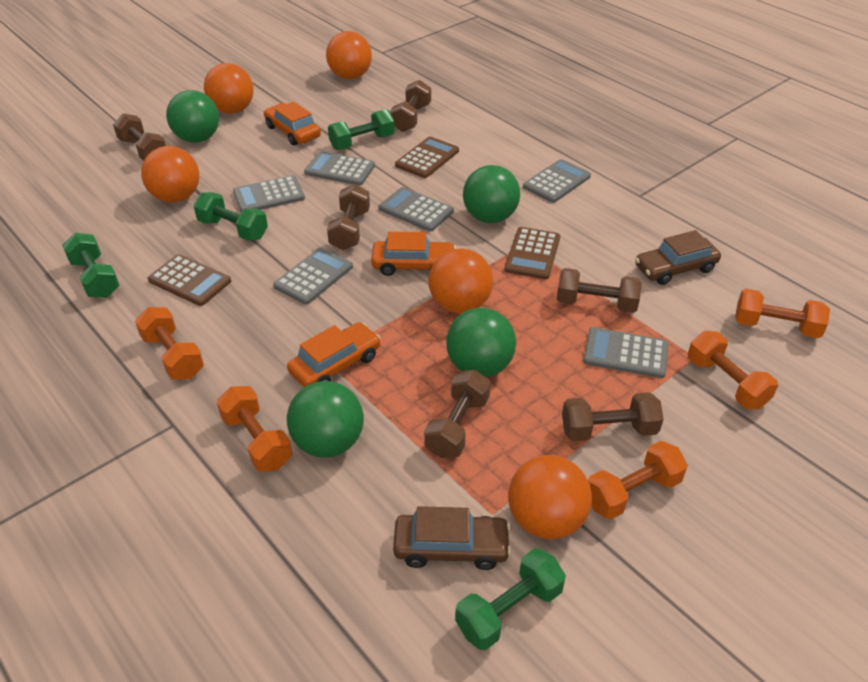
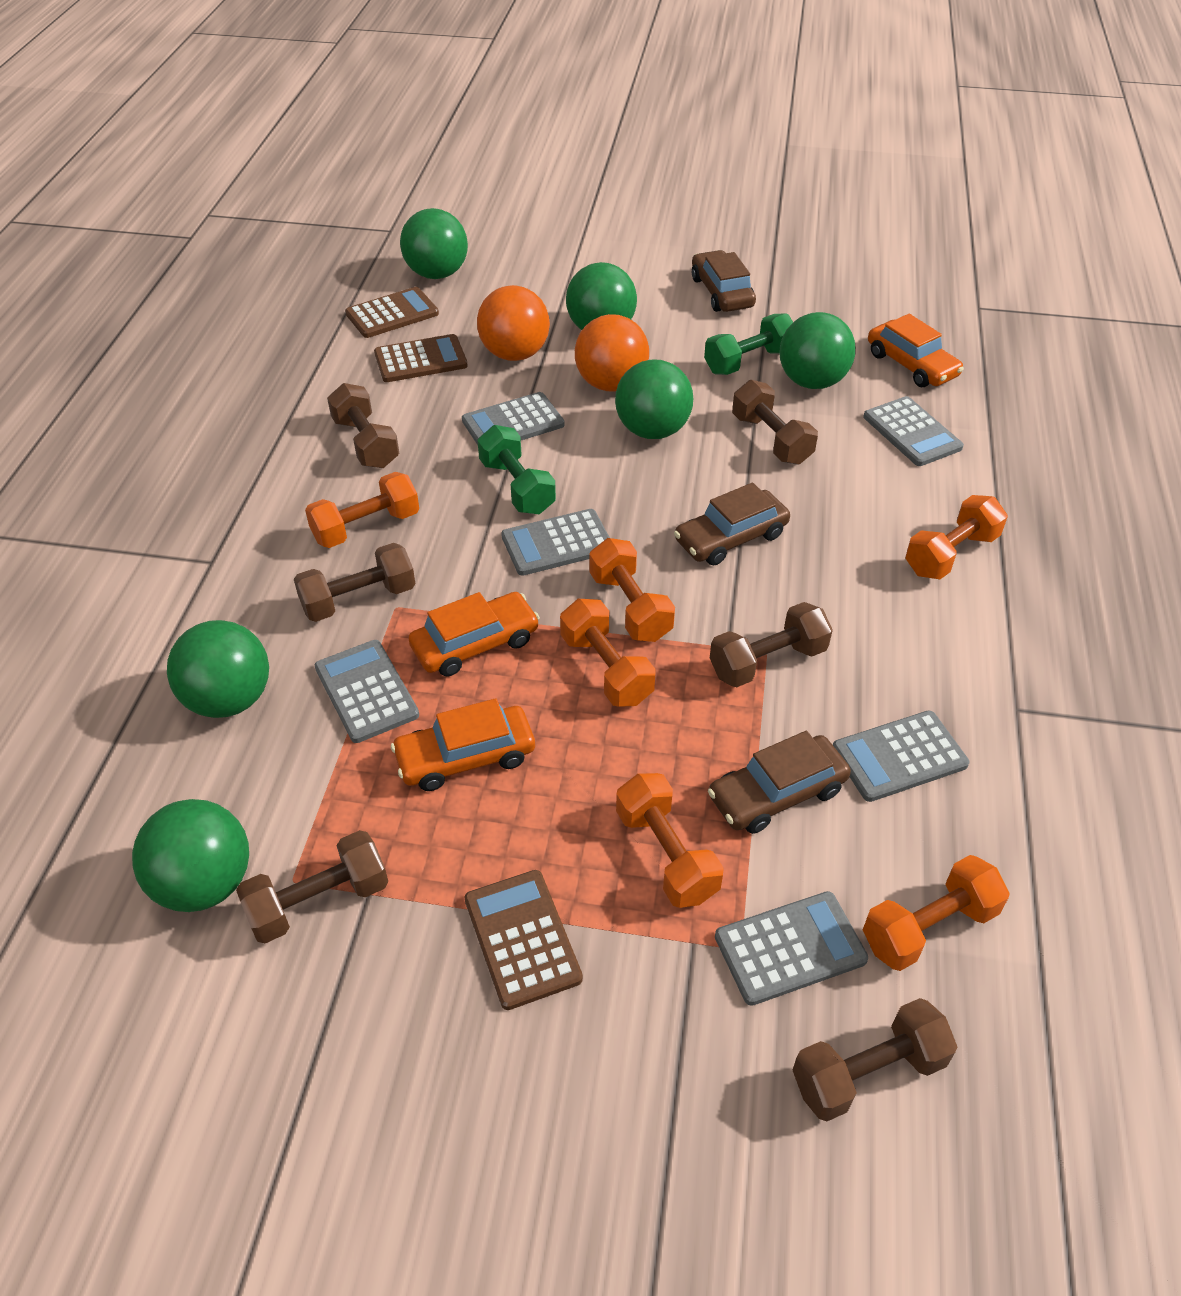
brown car: 2 -> 3
green ball: 4 -> 6
green dumbbell: 4 -> 2
orange ball: 5 -> 2
orange dumbbell: 5 -> 6

